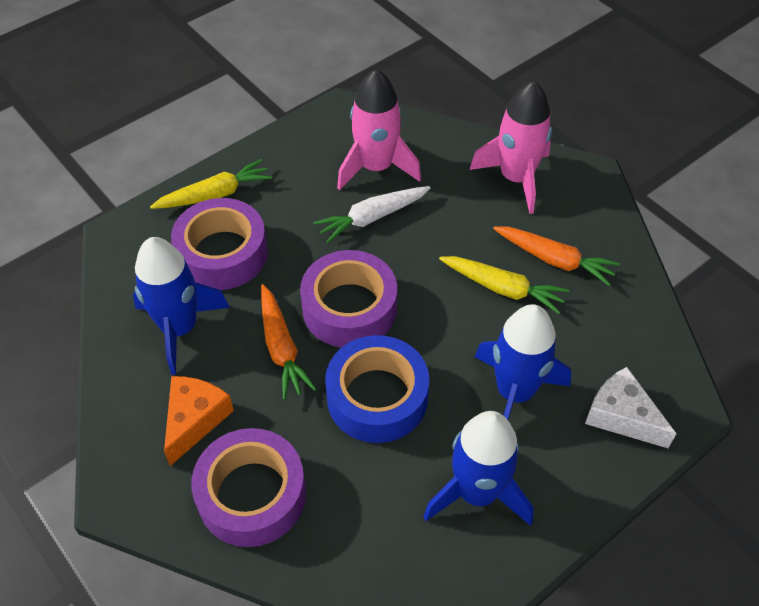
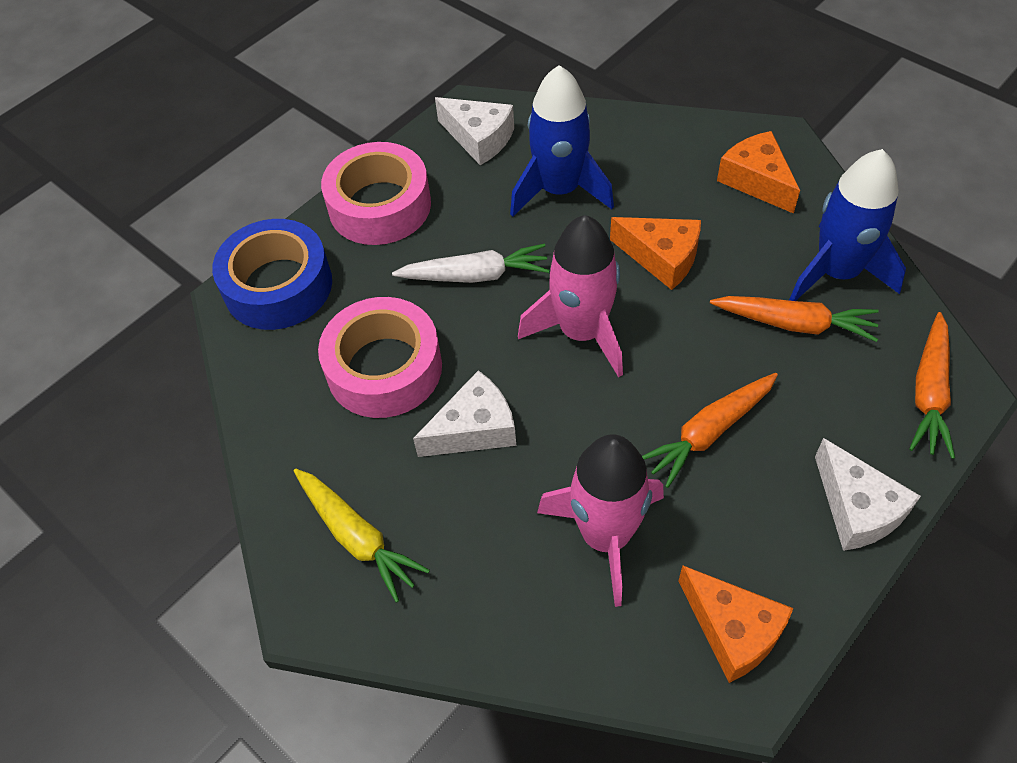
blue rocket: 3 -> 2
orange carrot: 2 -> 3
orange cheese: 1 -> 3
pink tape: 0 -> 2
purple tape: 3 -> 0
white cheese: 1 -> 3
yellow carrot: 2 -> 1

